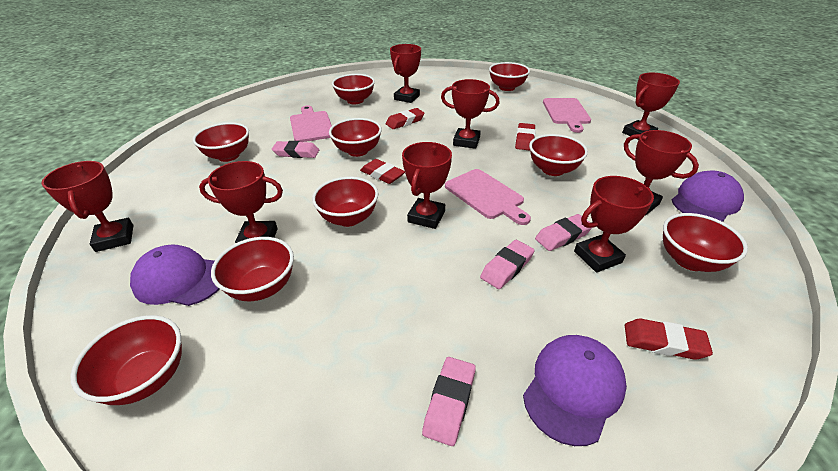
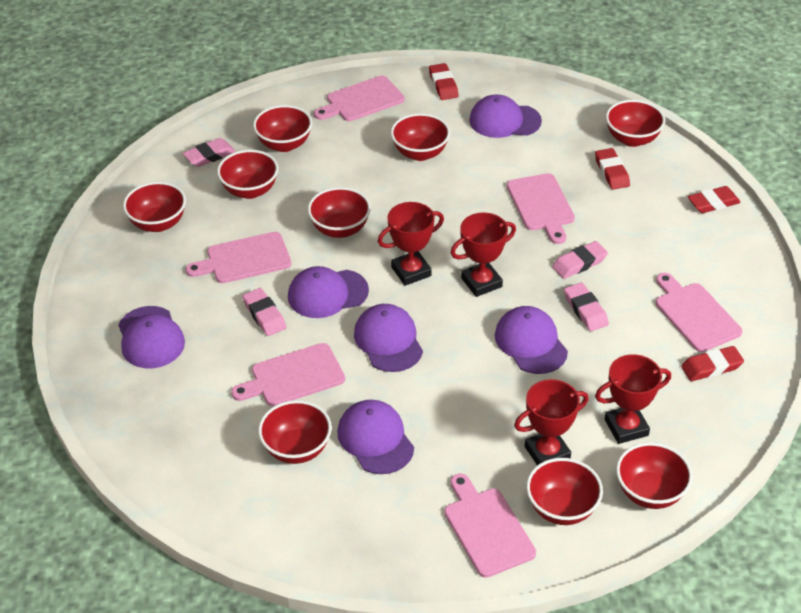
pink cutting board: 3 -> 6
purple cap: 3 -> 6
red trophy: 8 -> 4

